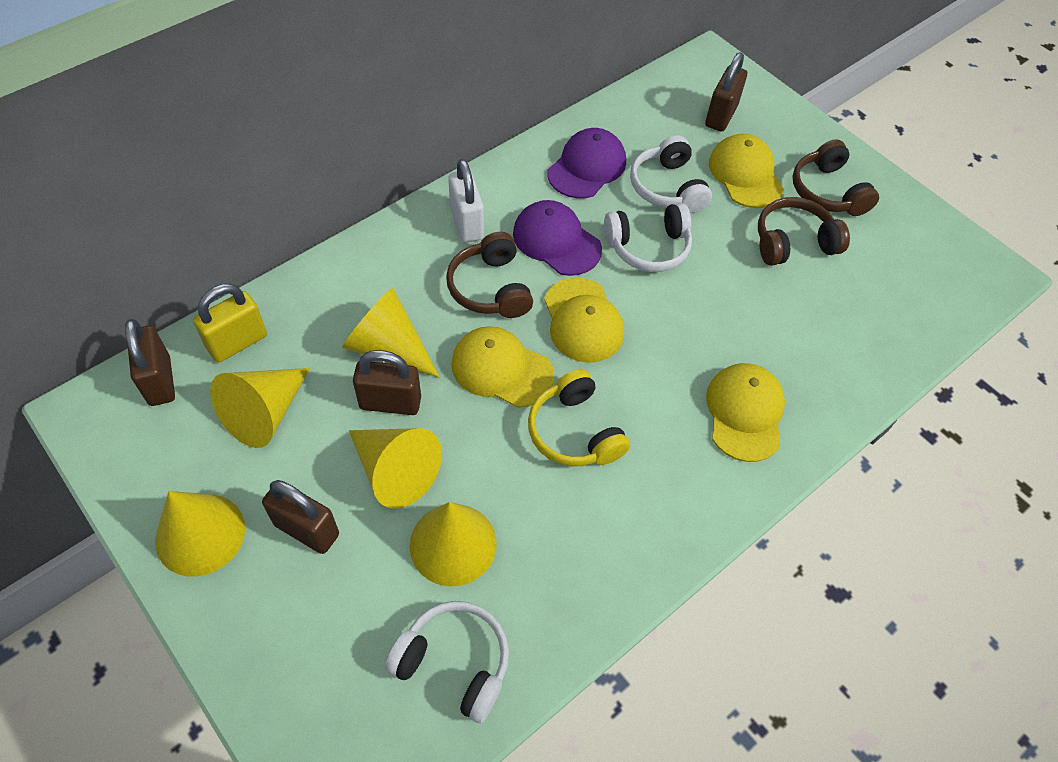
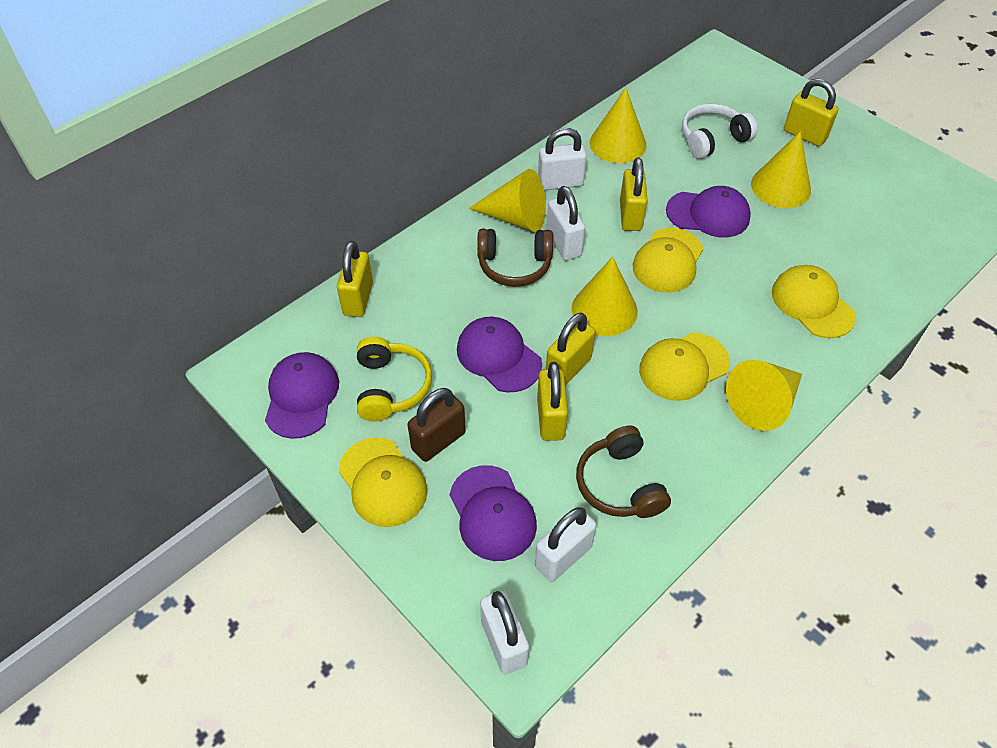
brown headphones: 3 -> 2
brown padlock: 4 -> 1
purple cap: 2 -> 4
white headphones: 3 -> 1
white padlock: 1 -> 4
yellow padlock: 1 -> 5

